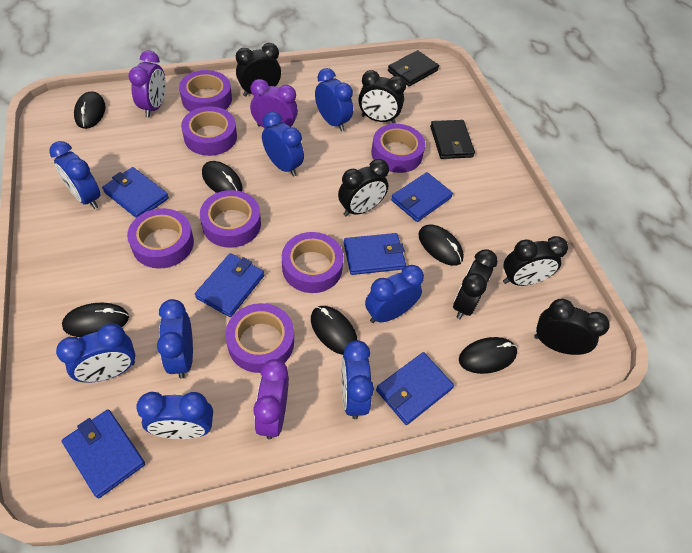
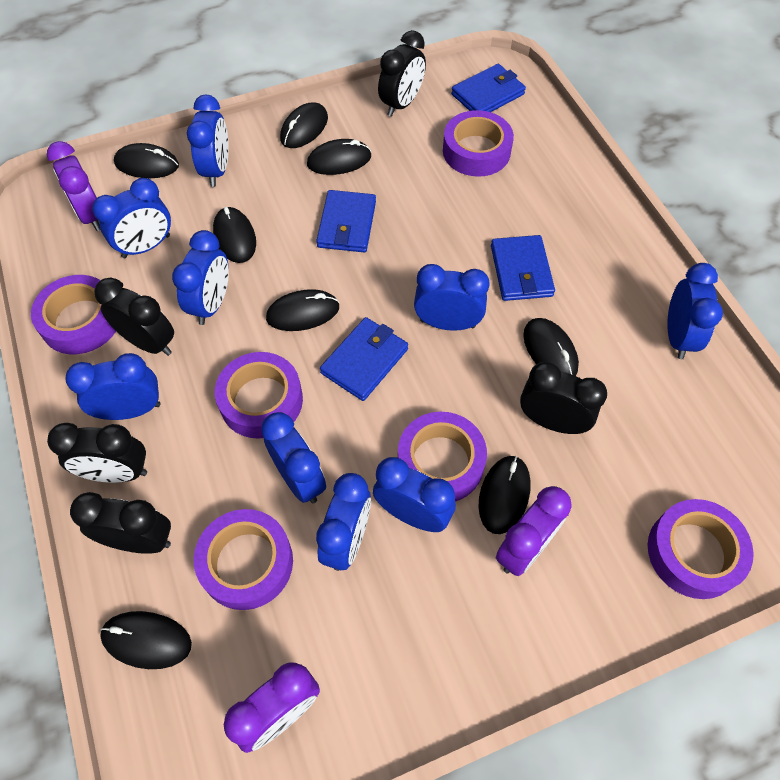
black clock: 6 -> 5
black mouse: 6 -> 8
black wallet: 2 -> 0
blue clock: 8 -> 9
blue wallet: 6 -> 4
purple tape: 7 -> 6

